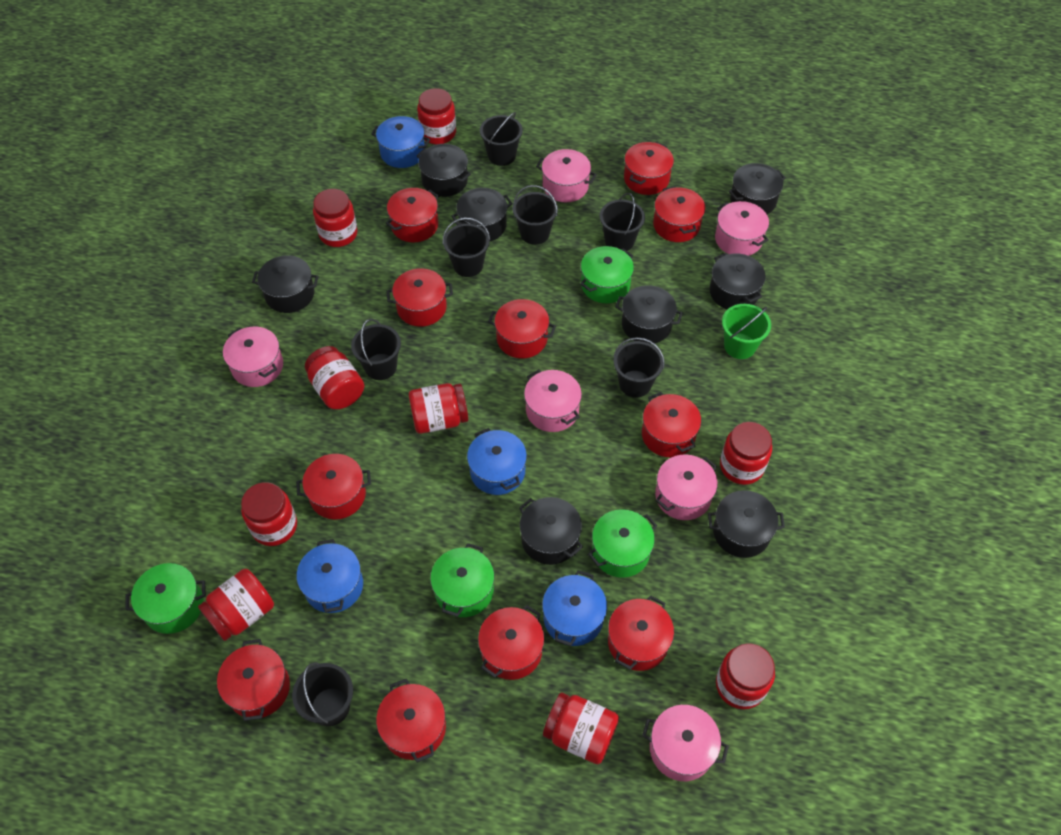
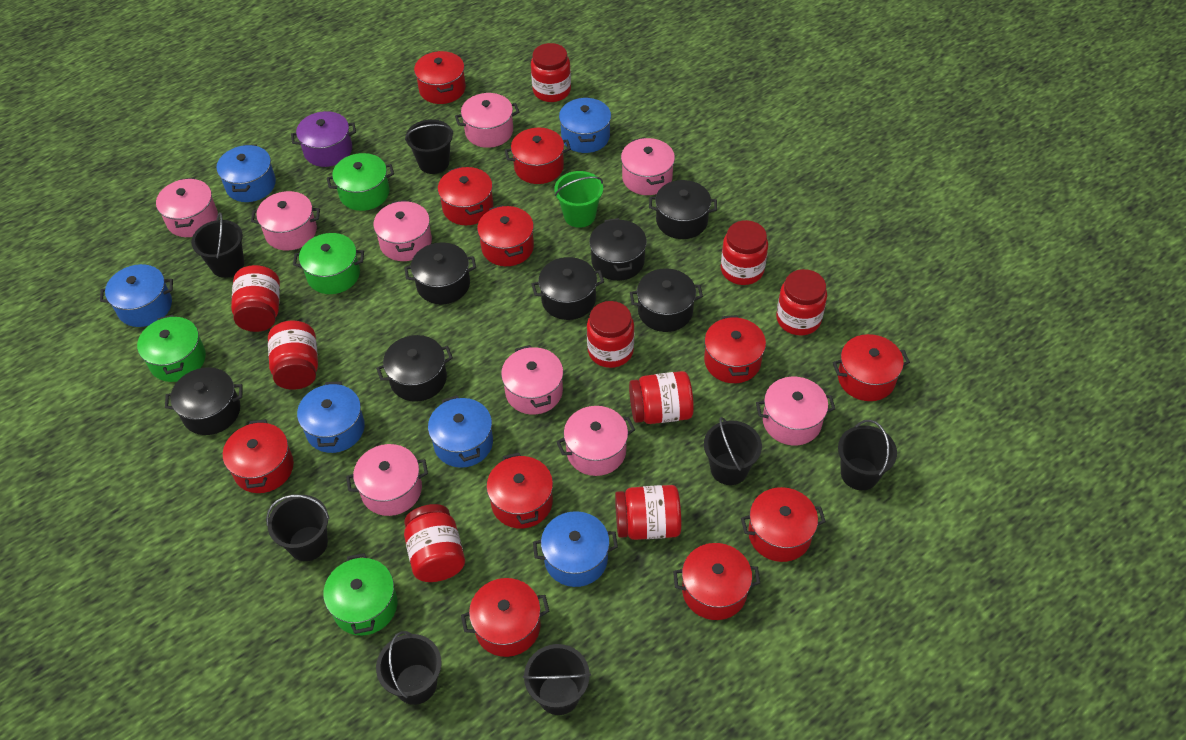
black pot: 8 -> 7
blue pot: 4 -> 6
pink pot: 6 -> 9
purple pot: 0 -> 1

